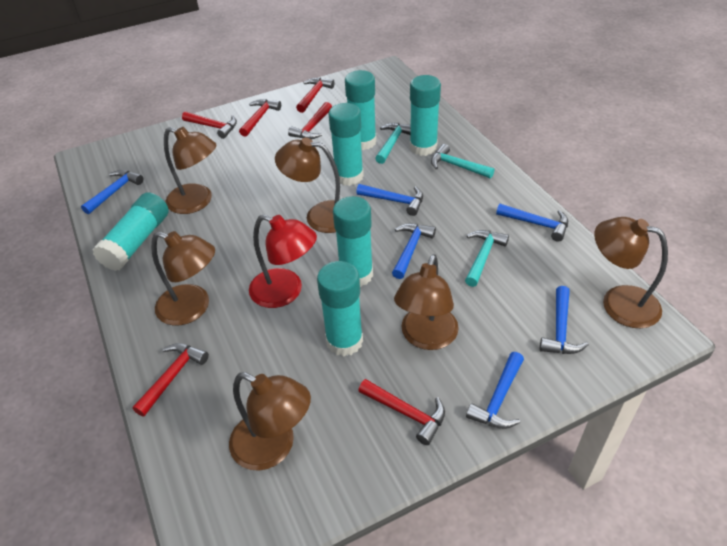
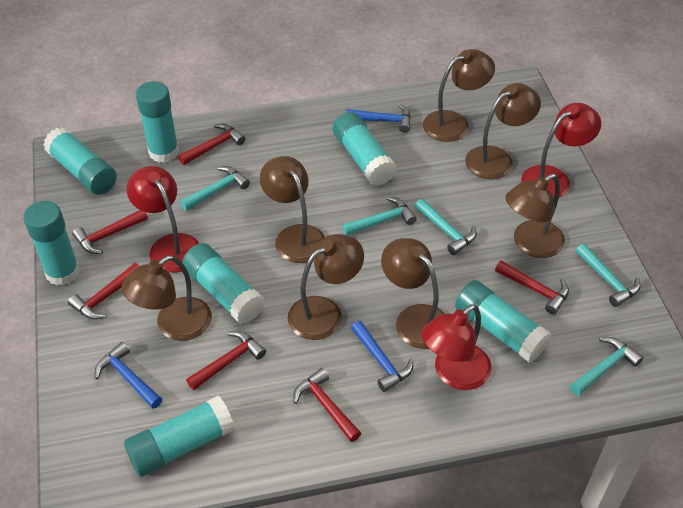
blue hammer: 6 -> 3
brown lamp: 6 -> 7
red lamp: 1 -> 3
turquoise glue stick: 6 -> 7
turquoise hammer: 3 -> 5

